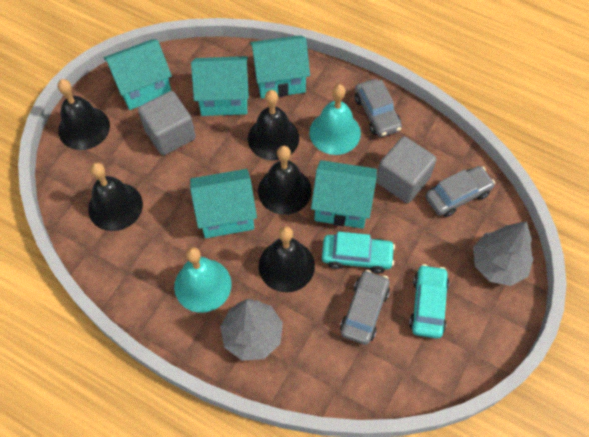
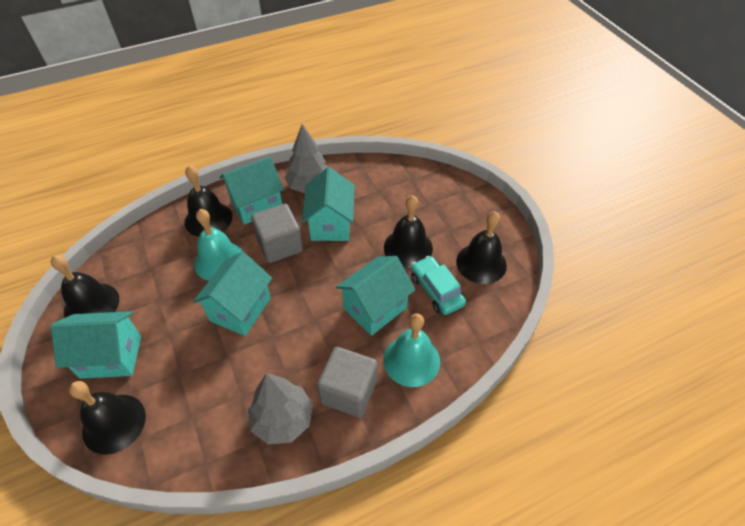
grey car: 3 -> 0
turquoise car: 2 -> 1

